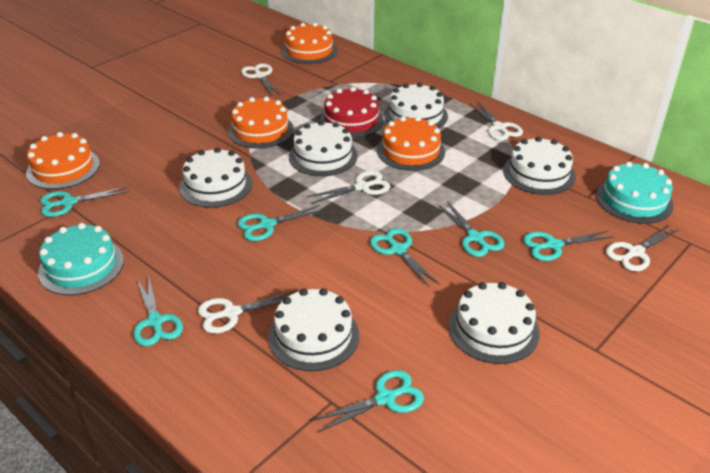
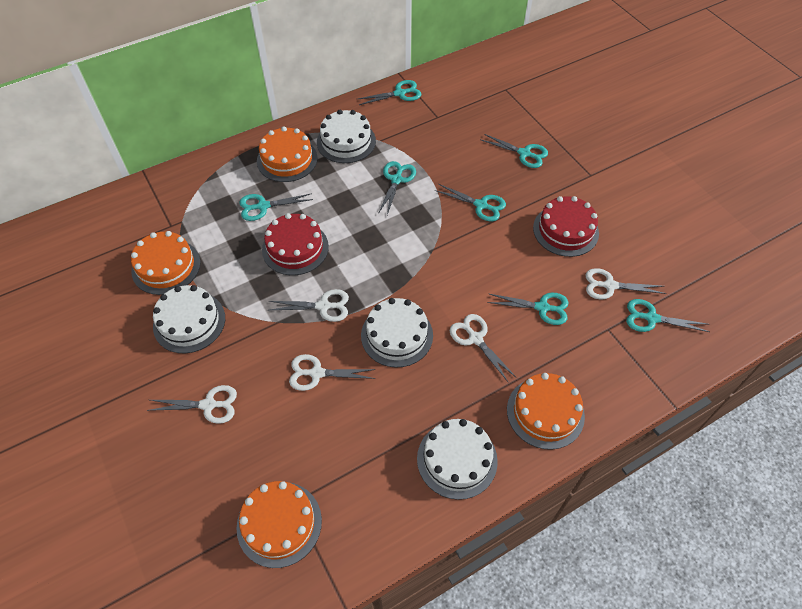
red cake: 1 -> 2
turquoise cake: 2 -> 0
white cake: 6 -> 4

